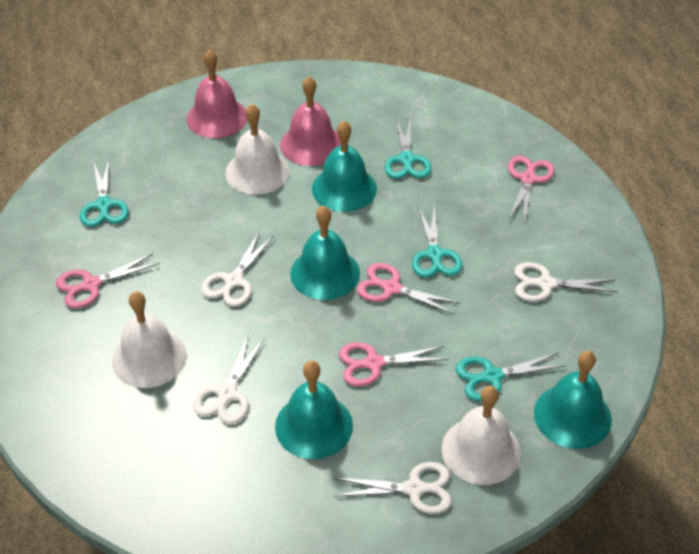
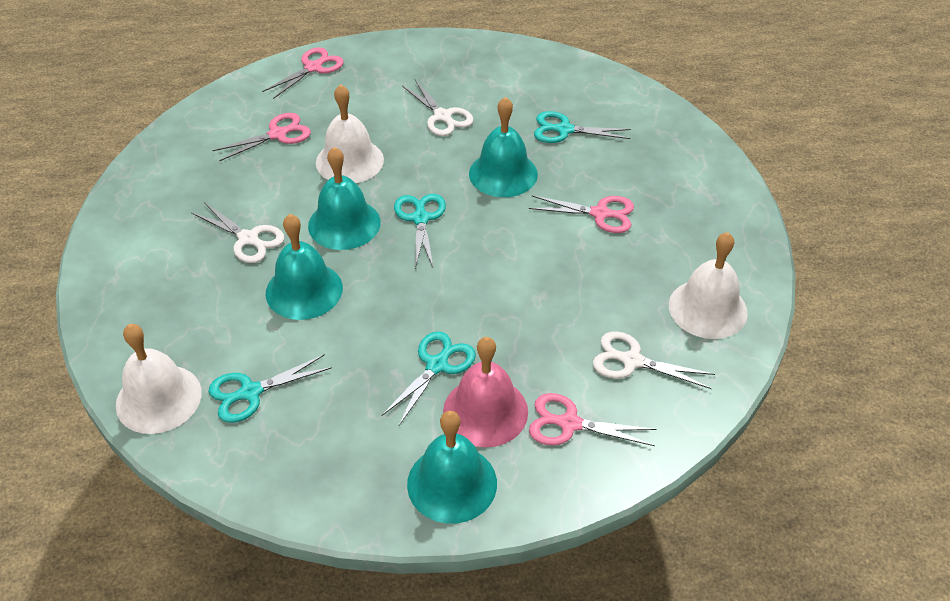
pink bell: 2 -> 1
white scissors: 4 -> 3

